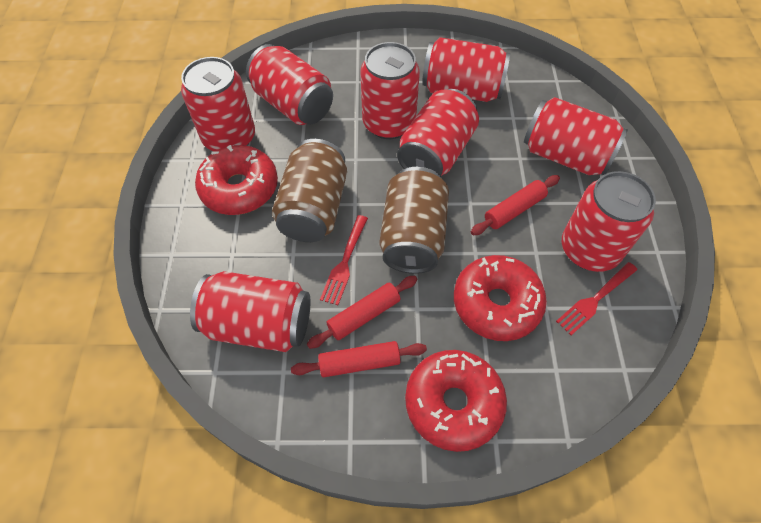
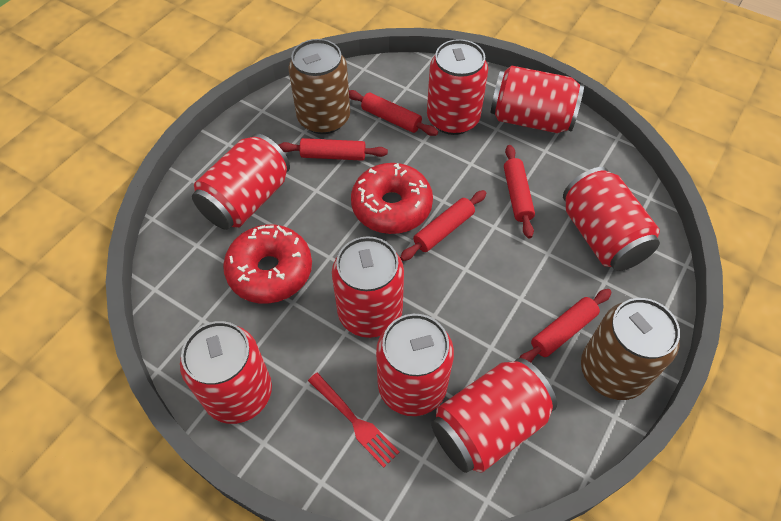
red donut: 3 -> 2
red fork: 2 -> 1
red rolling pin: 3 -> 5

